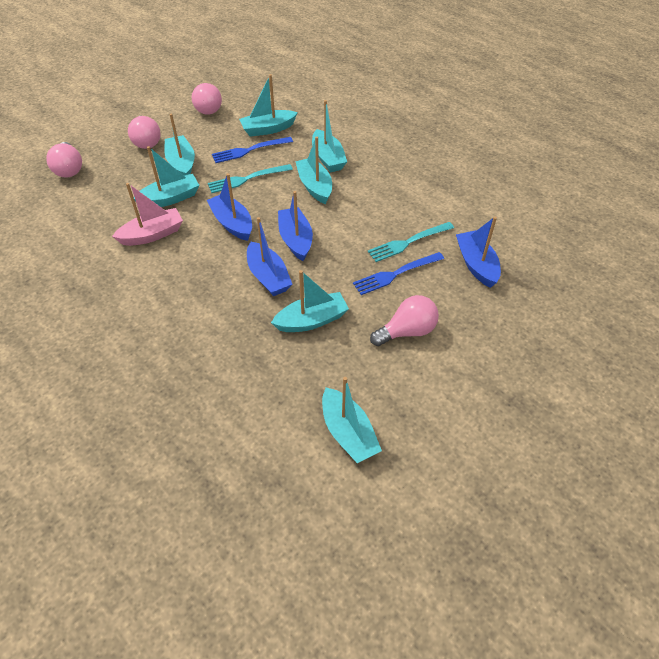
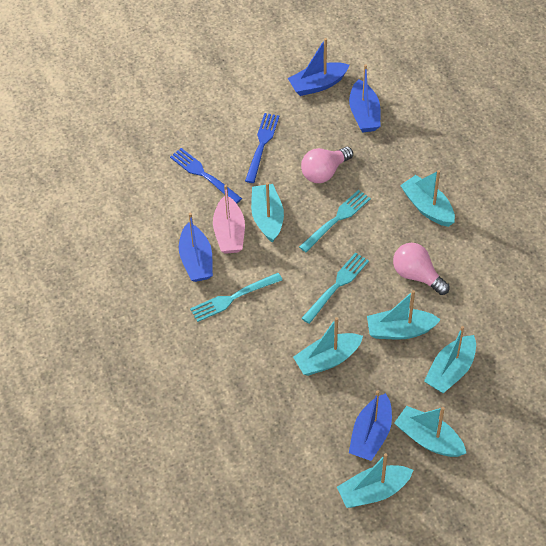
pink light bulb: 4 -> 2
turquoise fork: 2 -> 3

